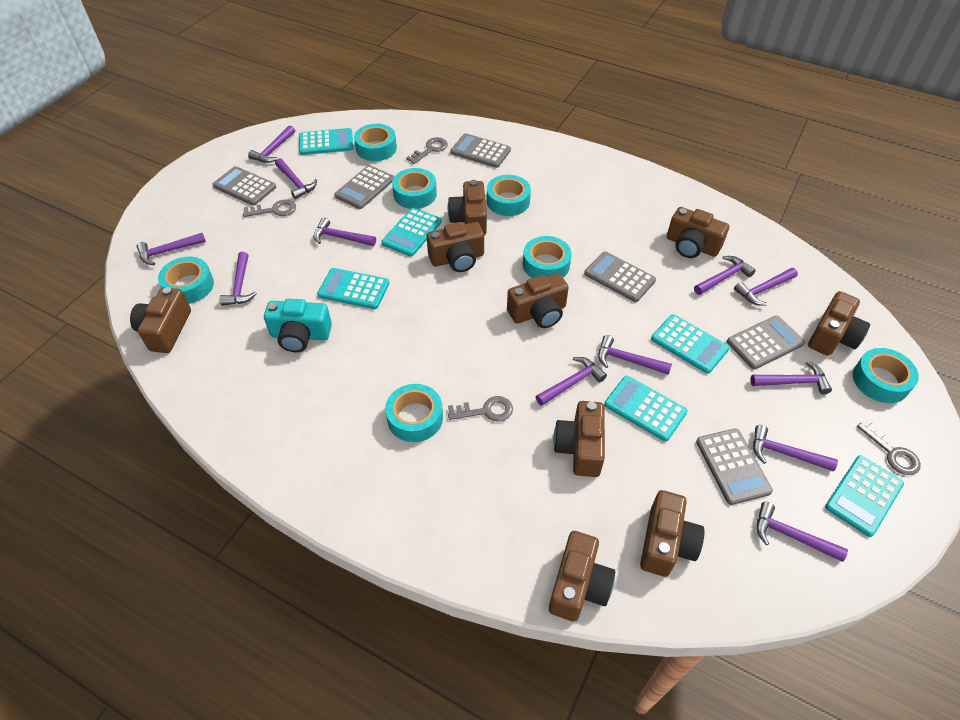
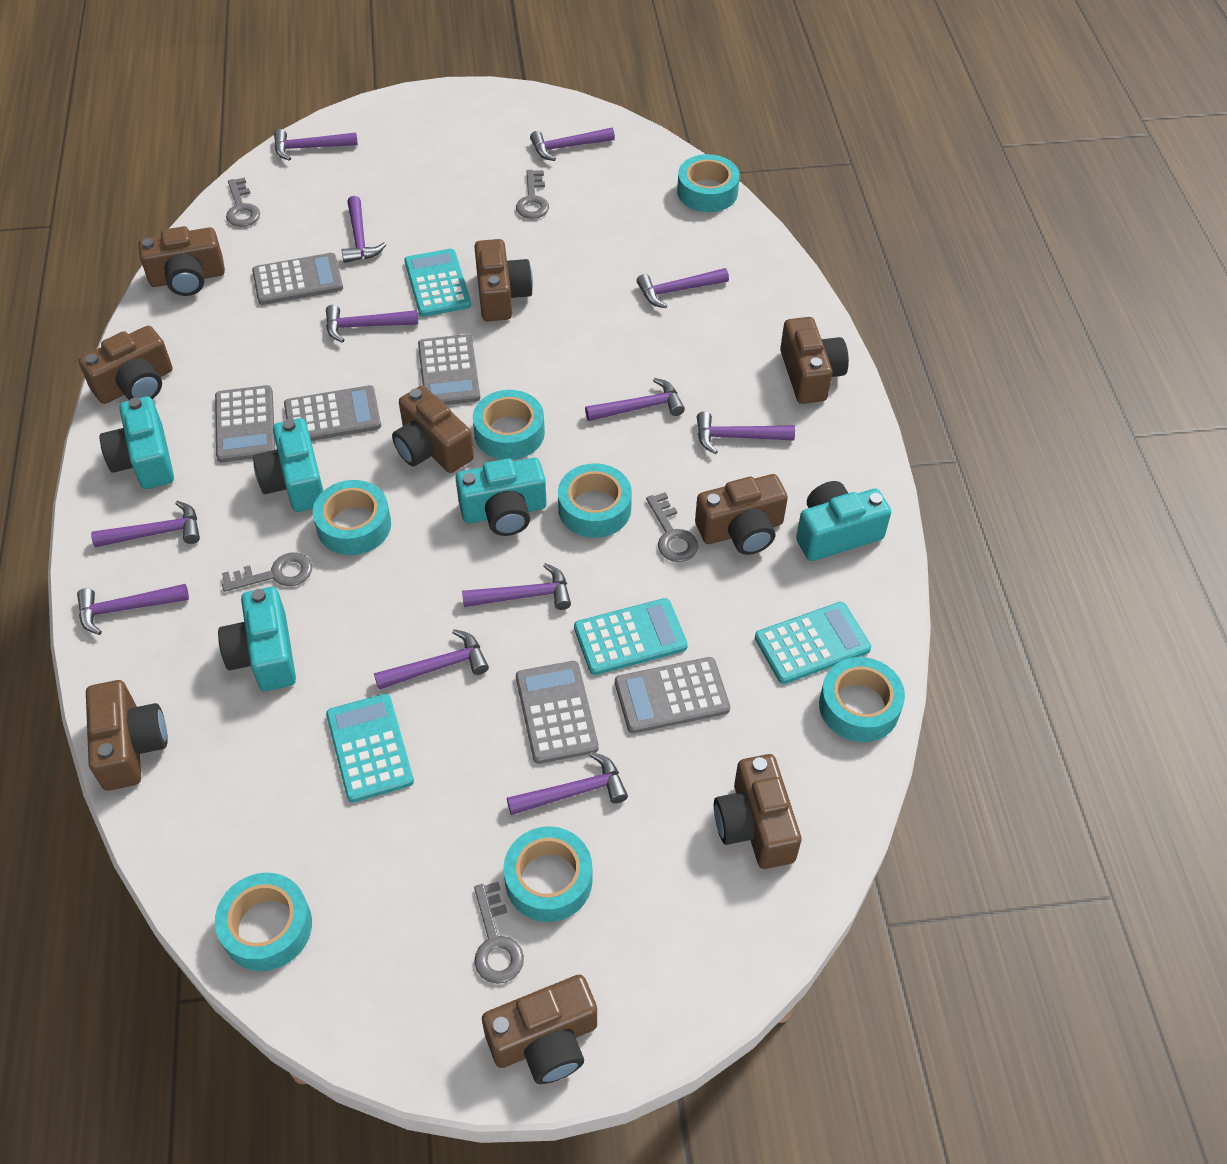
grey key: 4 -> 5
turquoise calculator: 6 -> 4
turquoise camera: 1 -> 5

